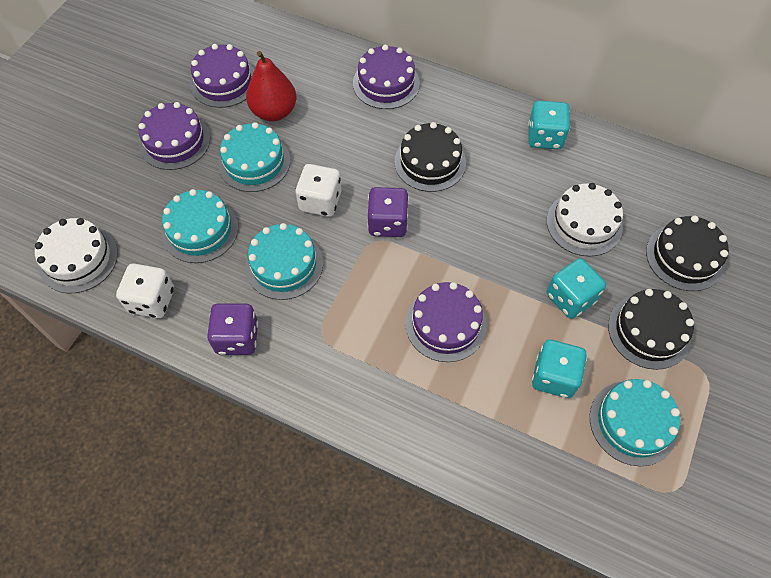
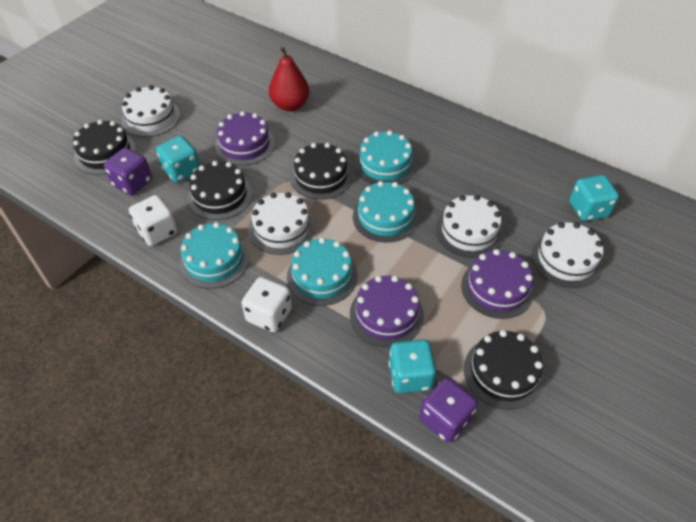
black cake: 3 -> 4
purple cake: 4 -> 3
white cake: 2 -> 4

